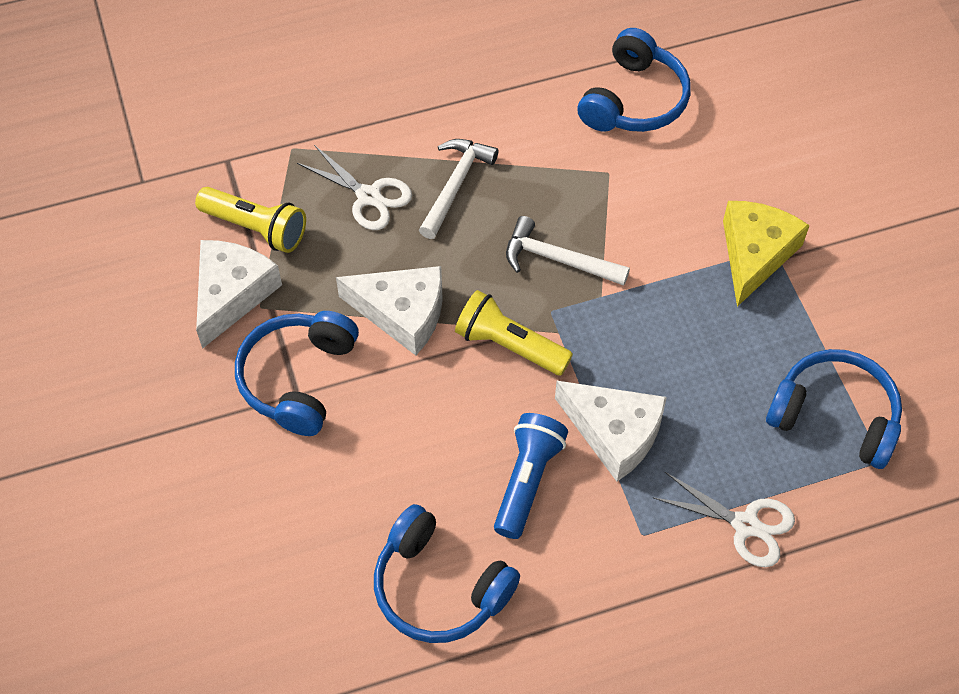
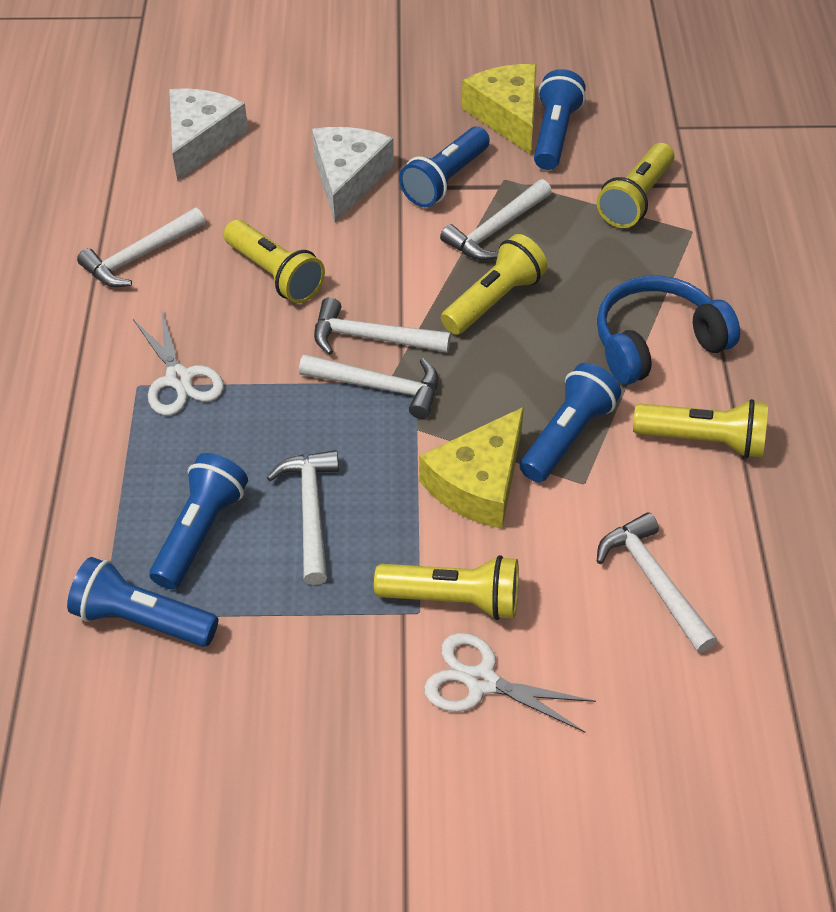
blue flashlight: 1 -> 5
blue headphones: 4 -> 1
white cheese: 3 -> 2
white hammer: 2 -> 6
yellow cheese: 1 -> 2
yellow flashlight: 2 -> 5

